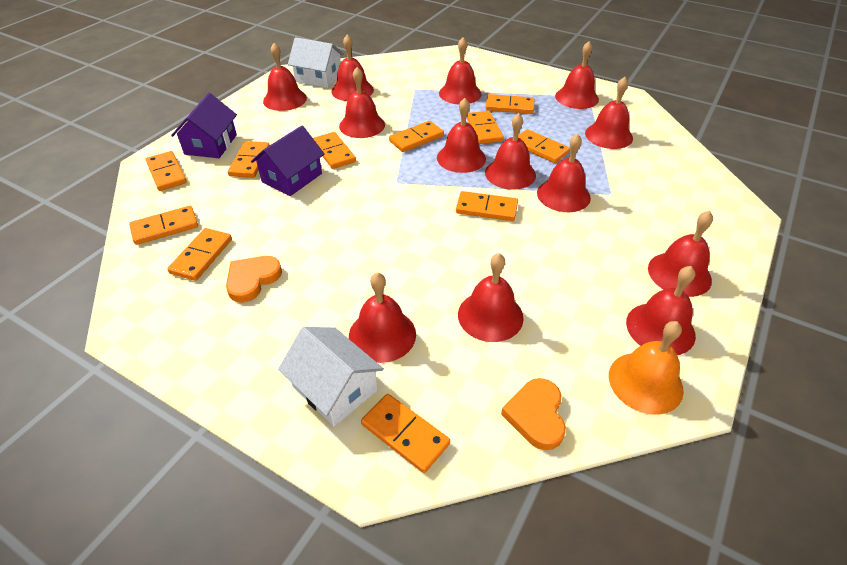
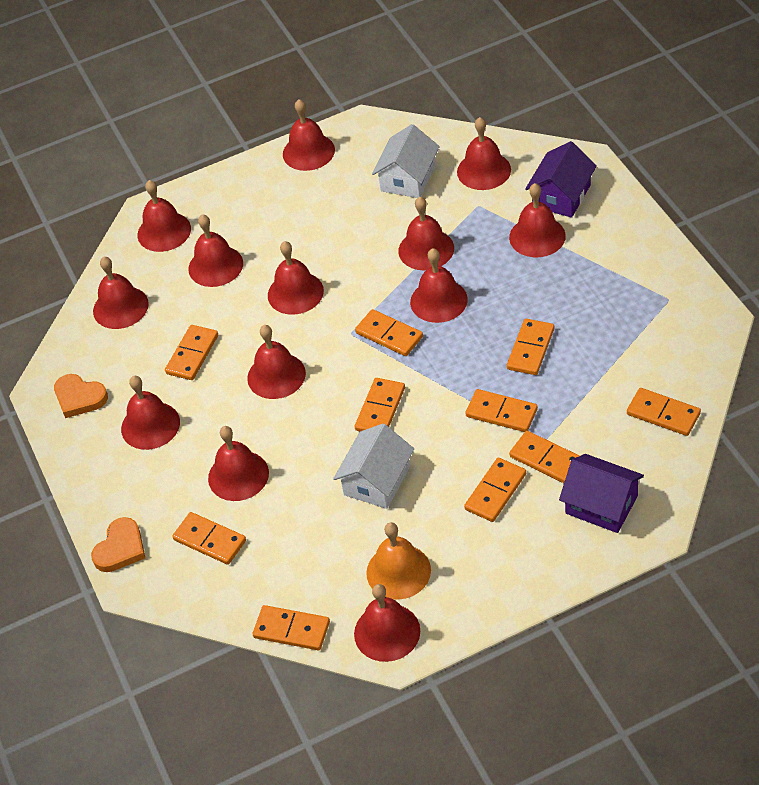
orange domino: 11 -> 10

